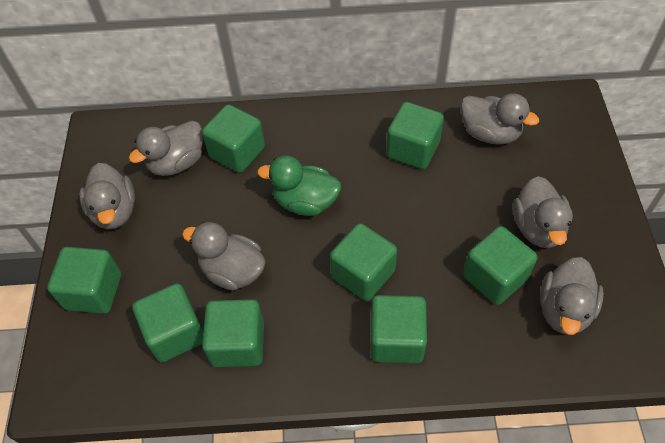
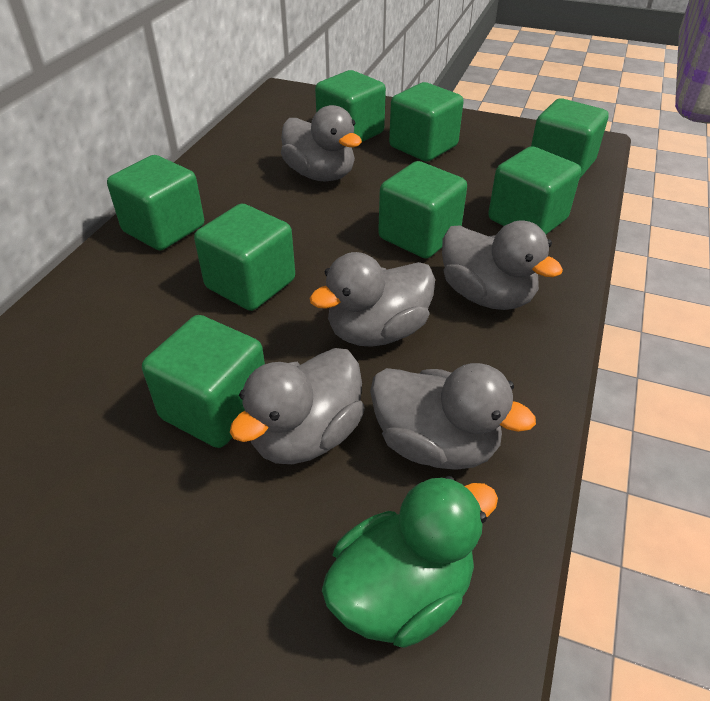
grey duck: 6 -> 5

